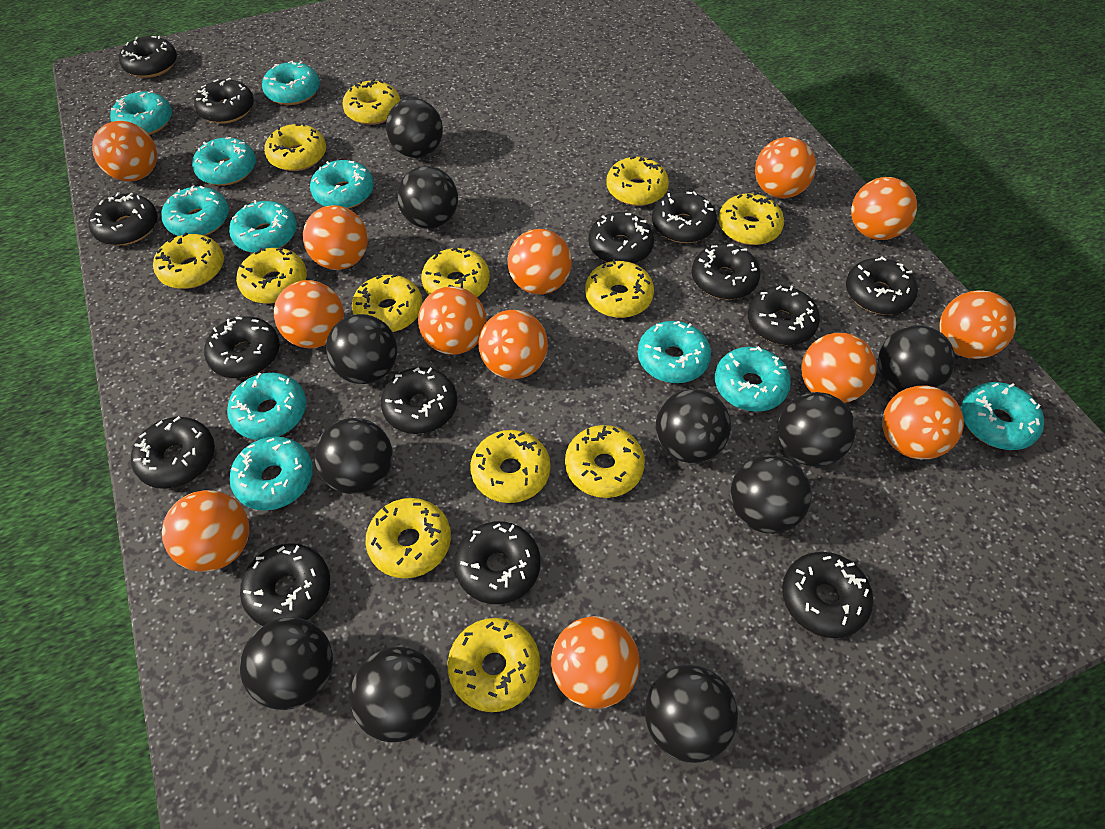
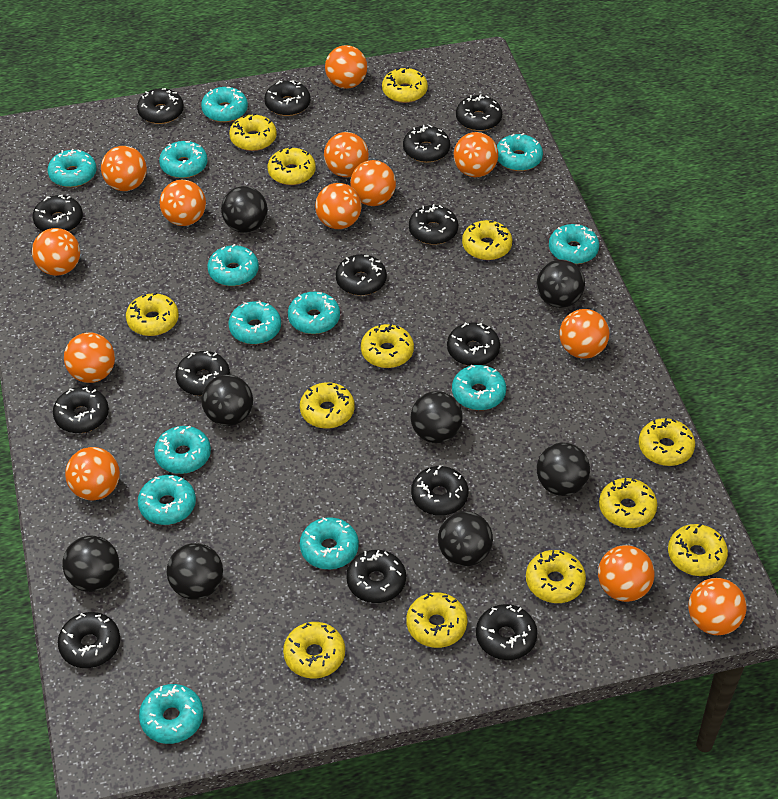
black ball: 11 -> 8
turquoise donut: 11 -> 13

